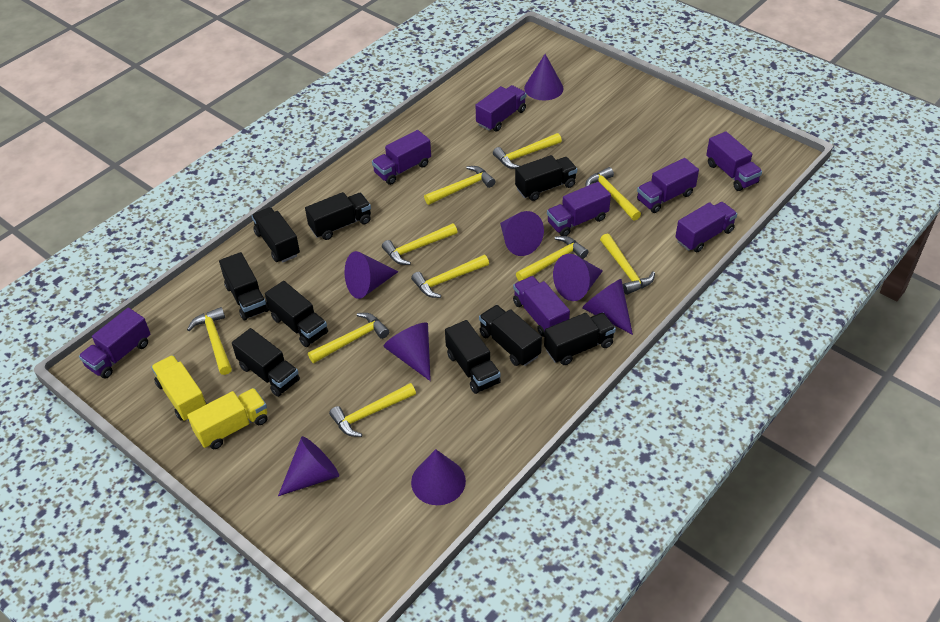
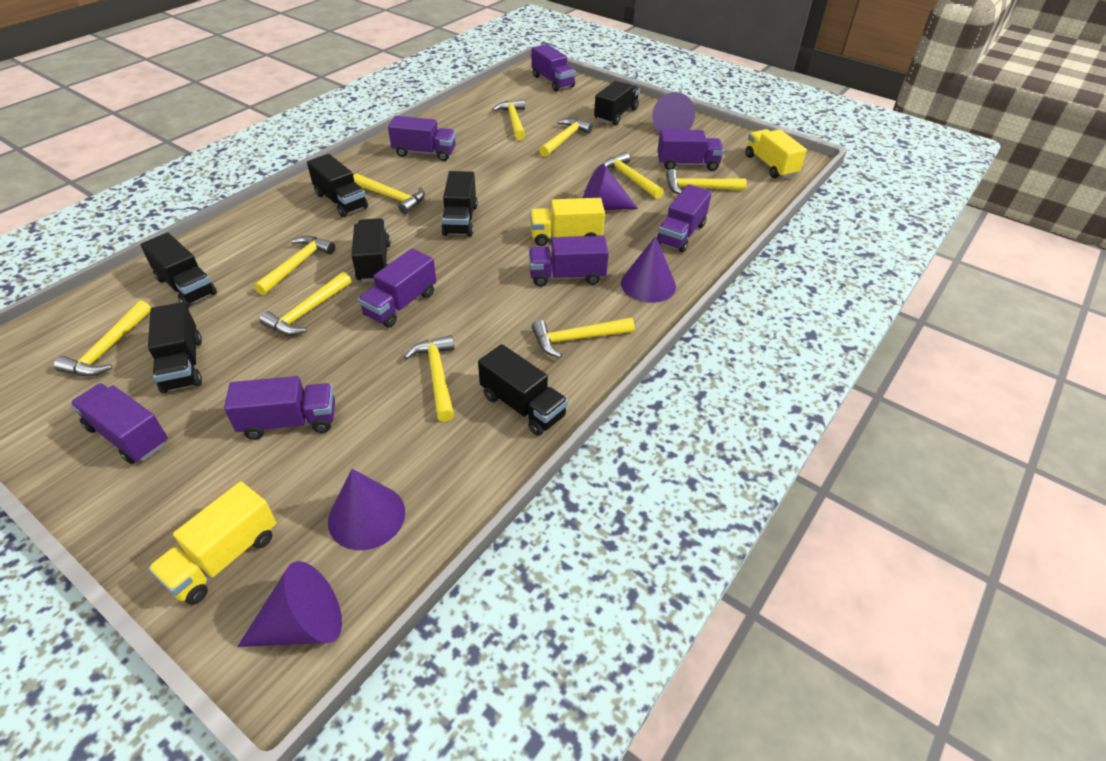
black truck: 9 -> 7
purple cone: 8 -> 5
yellow truck: 2 -> 3

